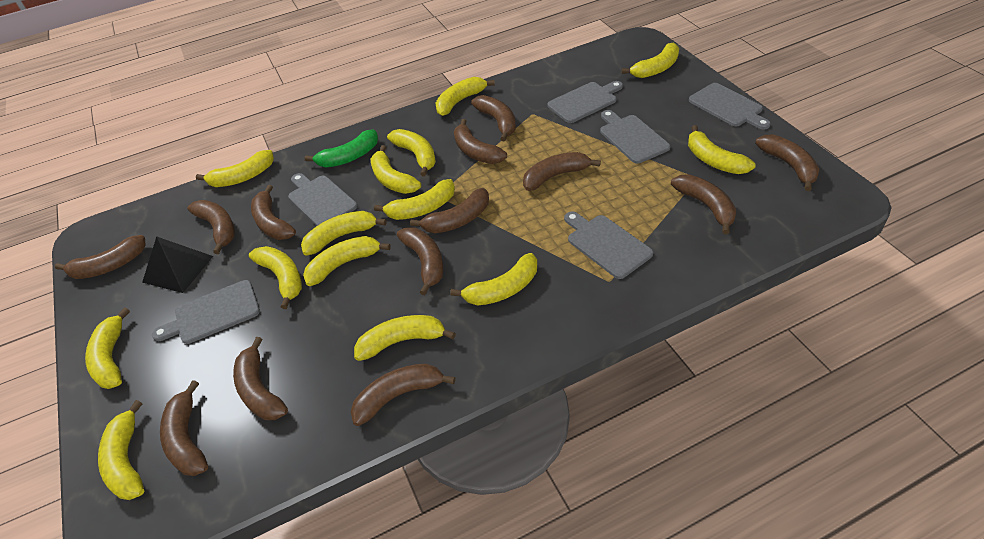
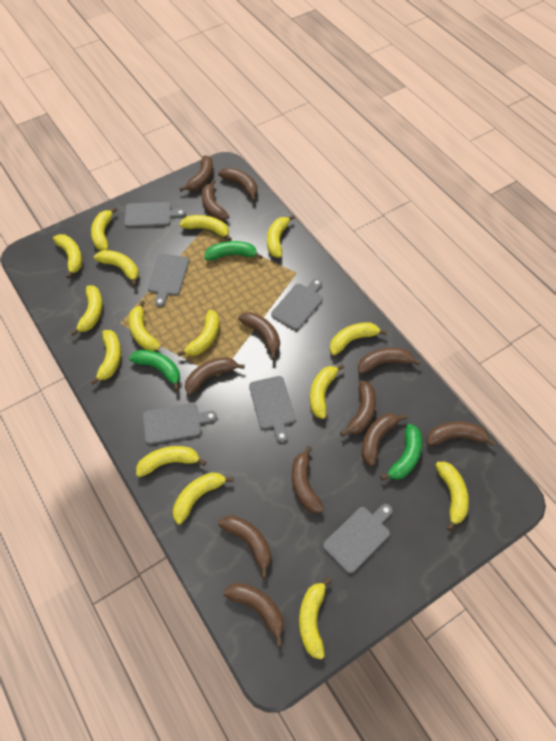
black pyramid: 1 -> 0
brown banana: 13 -> 12
green banana: 1 -> 3
yellow banana: 14 -> 15

